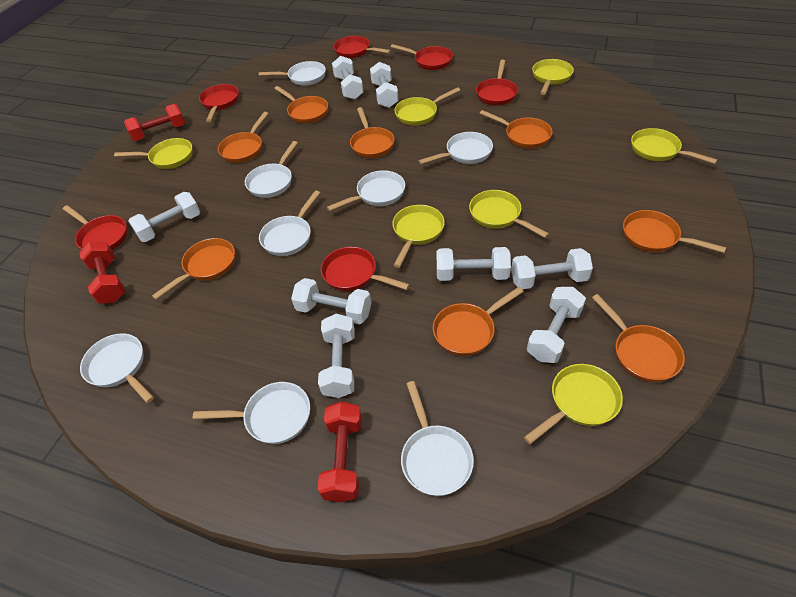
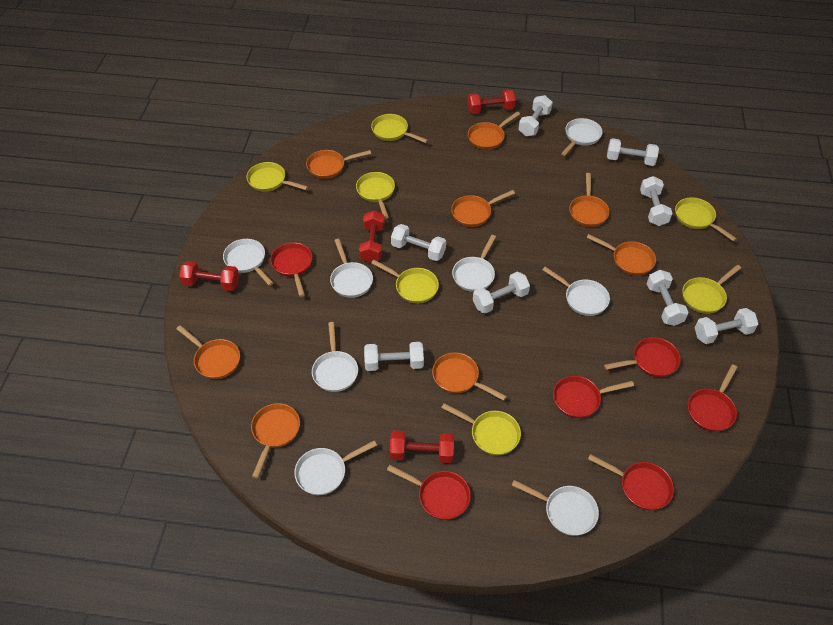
red dumbbell: 3 -> 4

